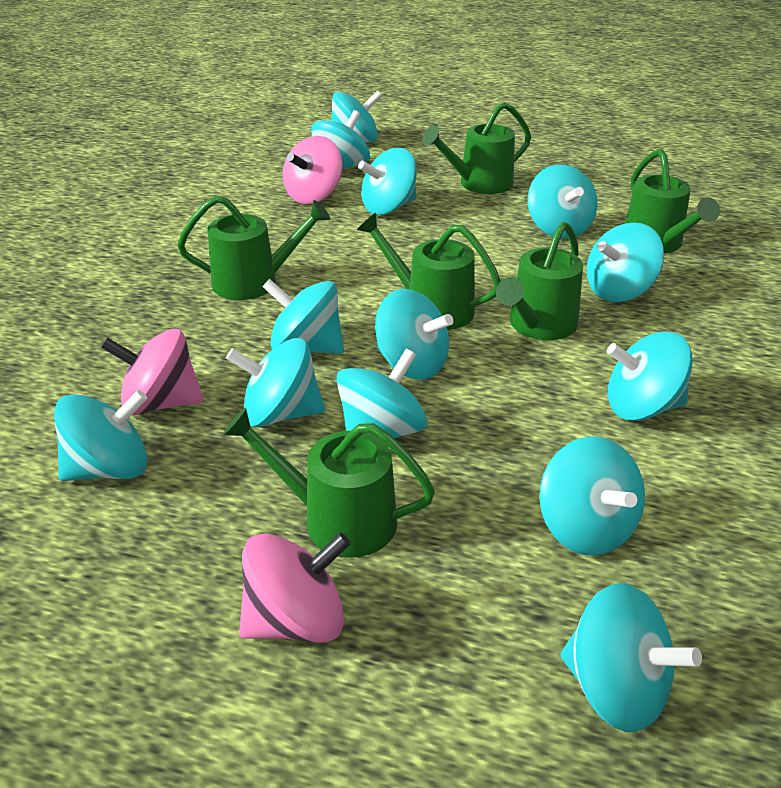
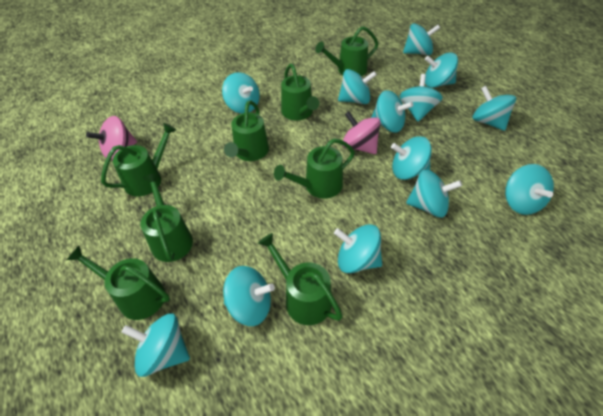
green watering can: 6 -> 8
pink spinning top: 3 -> 2

